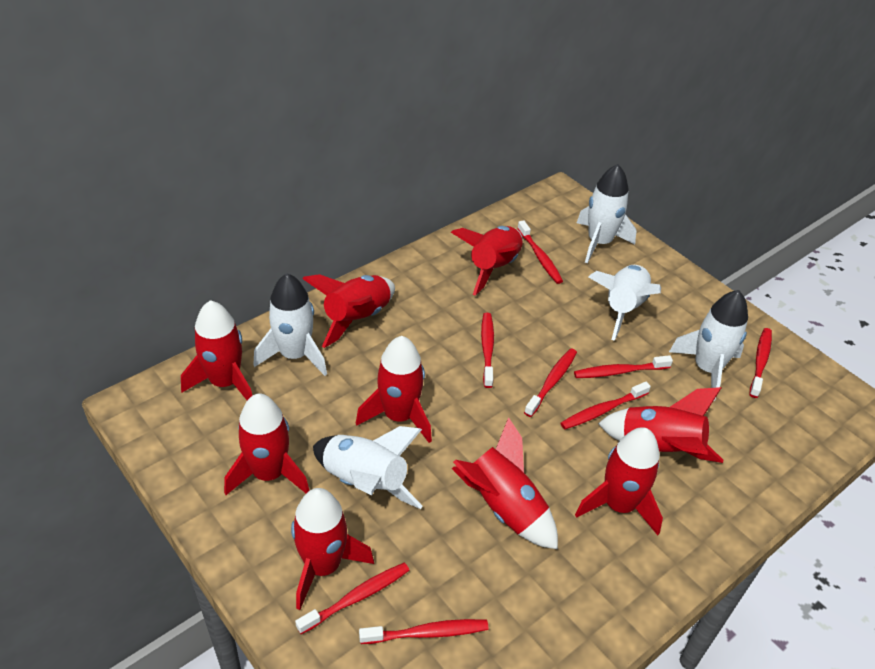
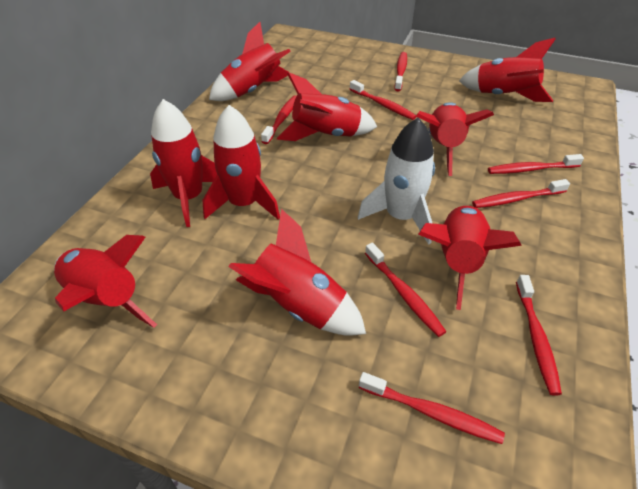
white rocket: 5 -> 1

